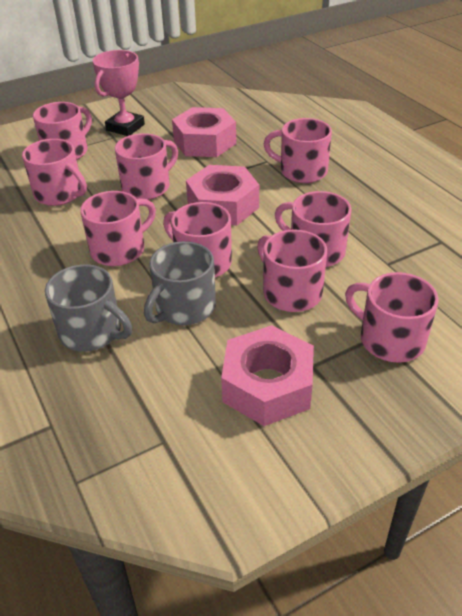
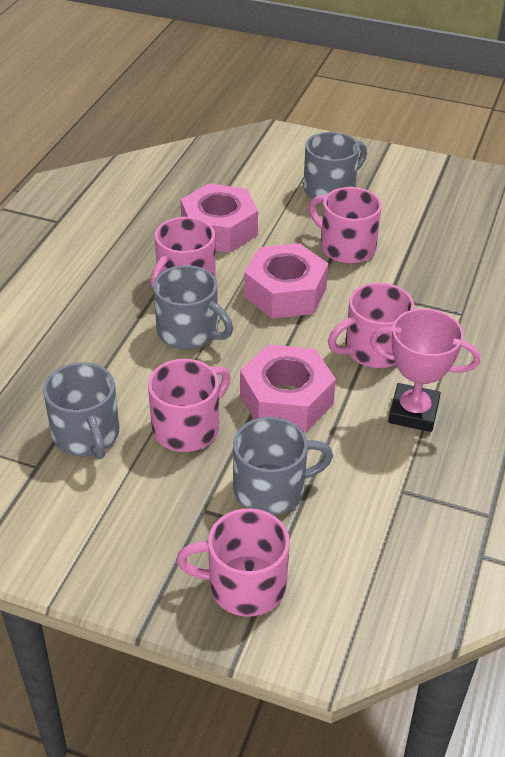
grey mug: 2 -> 4
pink mug: 9 -> 5

